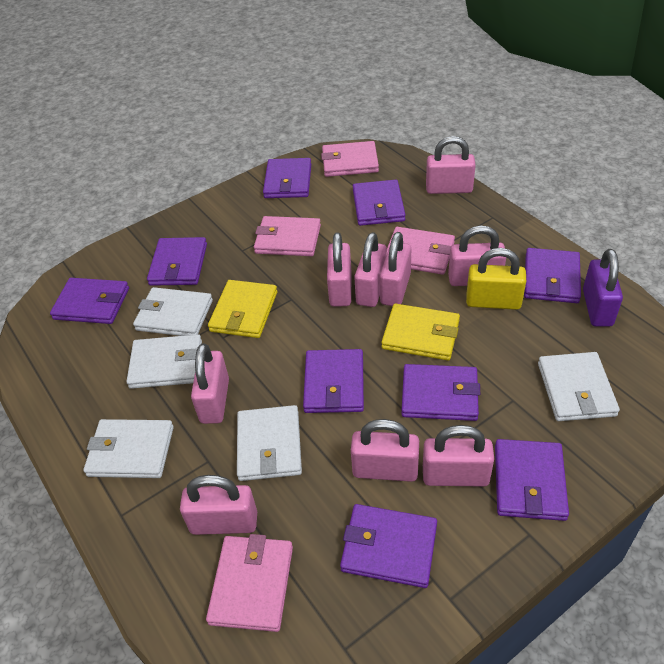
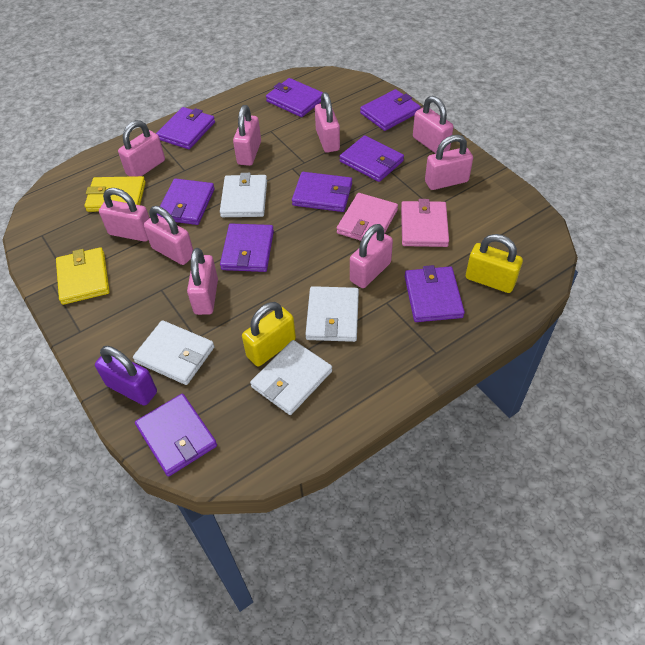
pink wallet: 4 -> 2
white wallet: 5 -> 4
yellow padlock: 1 -> 2

